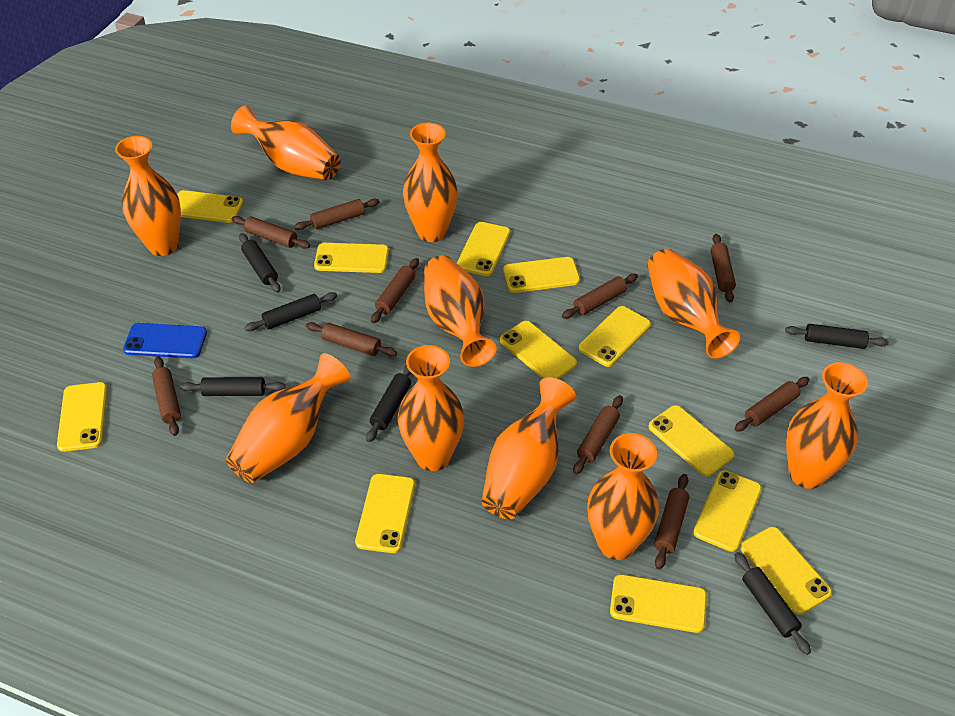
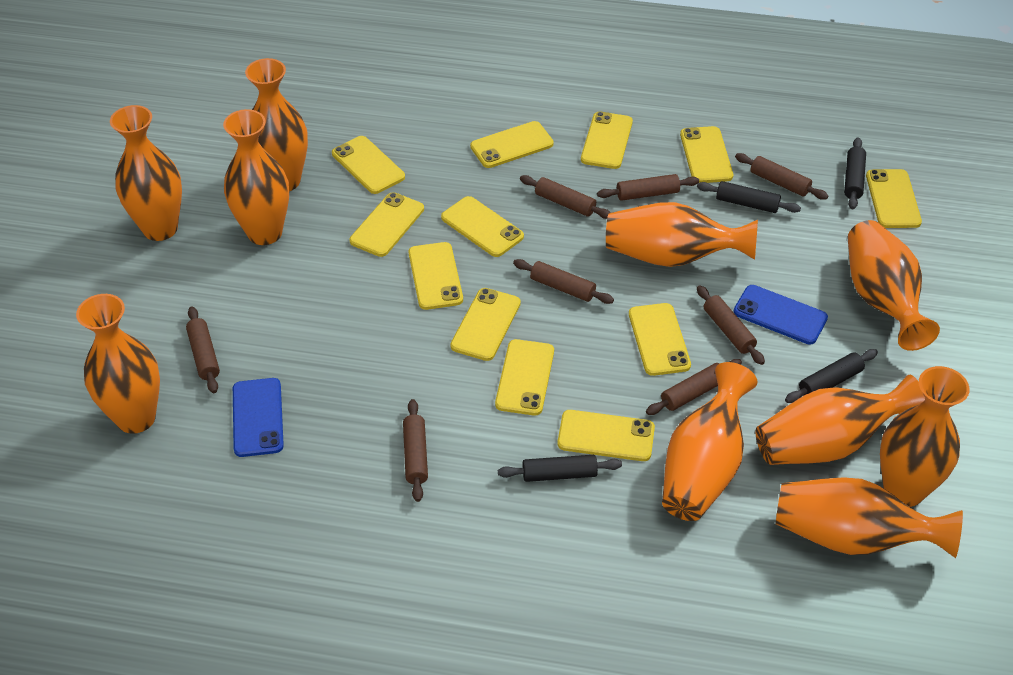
black rolling pin: 6 -> 4
blue phone: 1 -> 2
brown rolling pin: 10 -> 8

